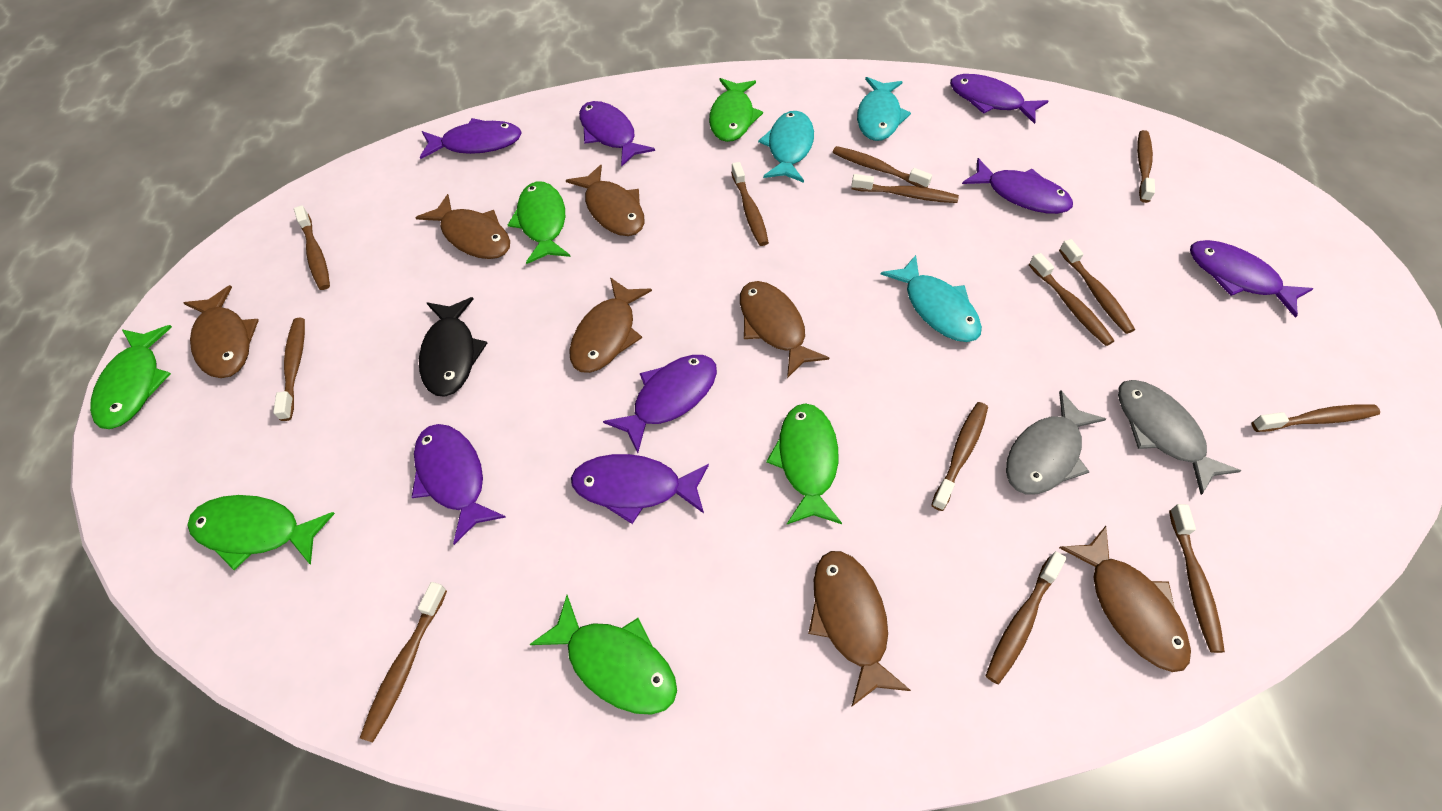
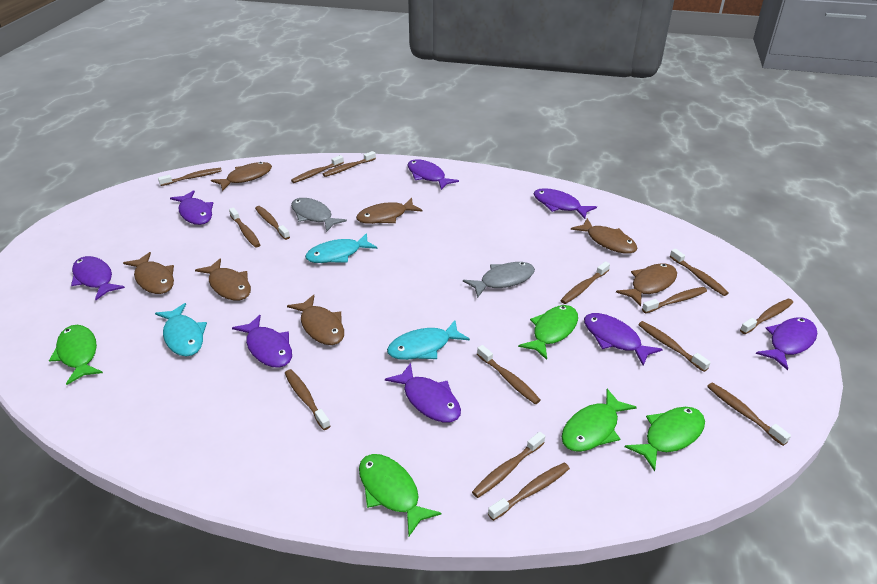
black fish: 1 -> 0
brown toothbrush: 13 -> 15
green fish: 6 -> 5

